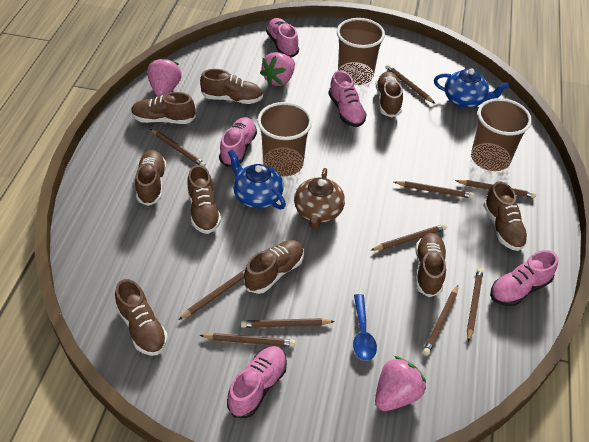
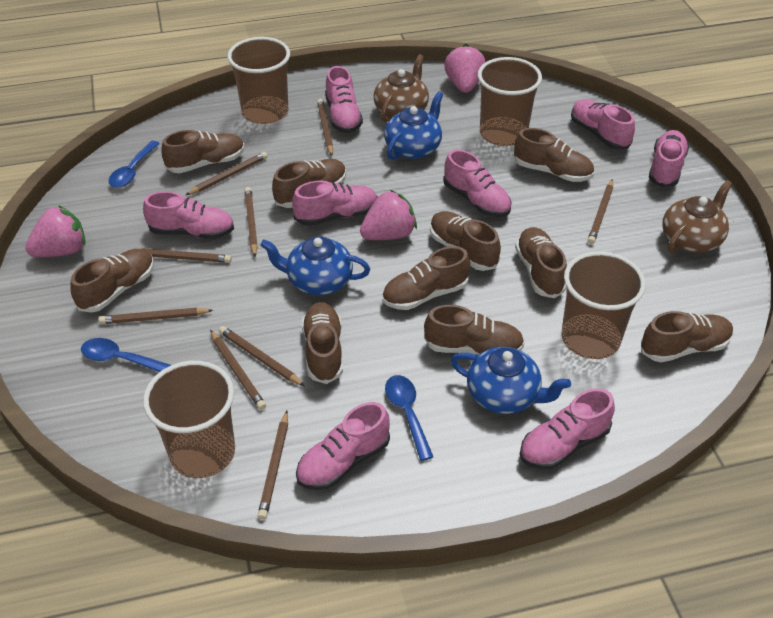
blue spoon: 1 -> 3
blue teapot: 2 -> 3
brown cup: 3 -> 4
brown pencil: 10 -> 9
brown shoe: 9 -> 10
brown teapot: 1 -> 2
pink shoe: 5 -> 8

